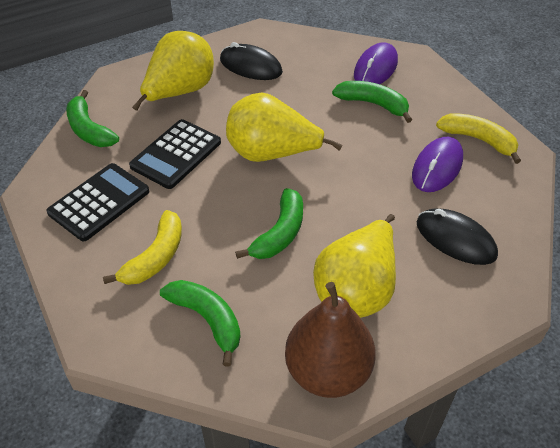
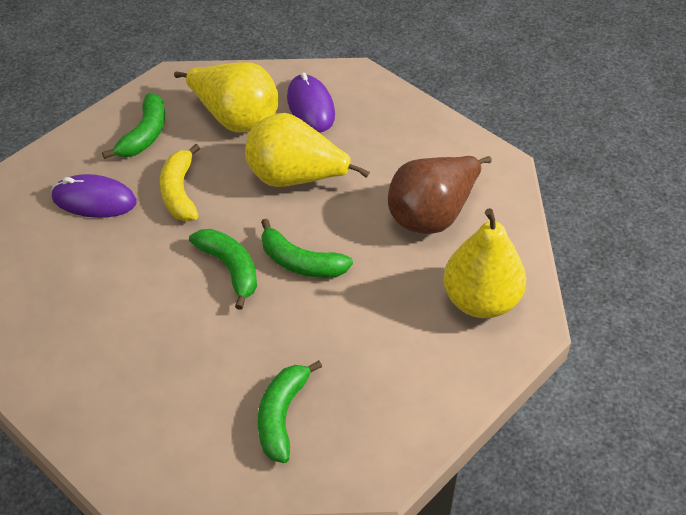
black calculator: 2 -> 0
black mouse: 2 -> 0
yellow banana: 2 -> 1

